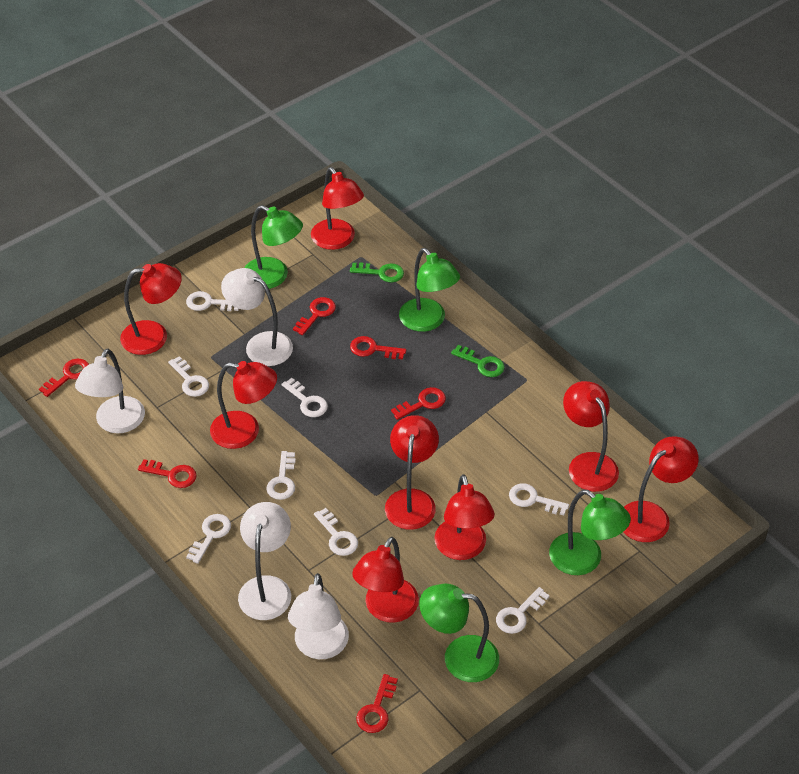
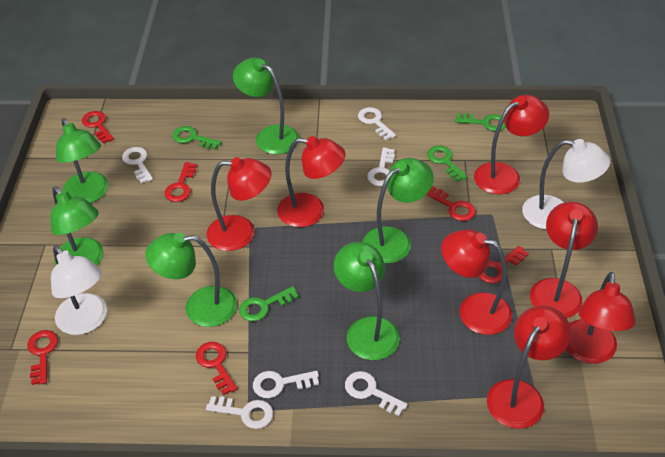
green key: 2 -> 4
green lamp: 4 -> 6
red lamp: 8 -> 7
white key: 8 -> 6
white lamp: 4 -> 2

